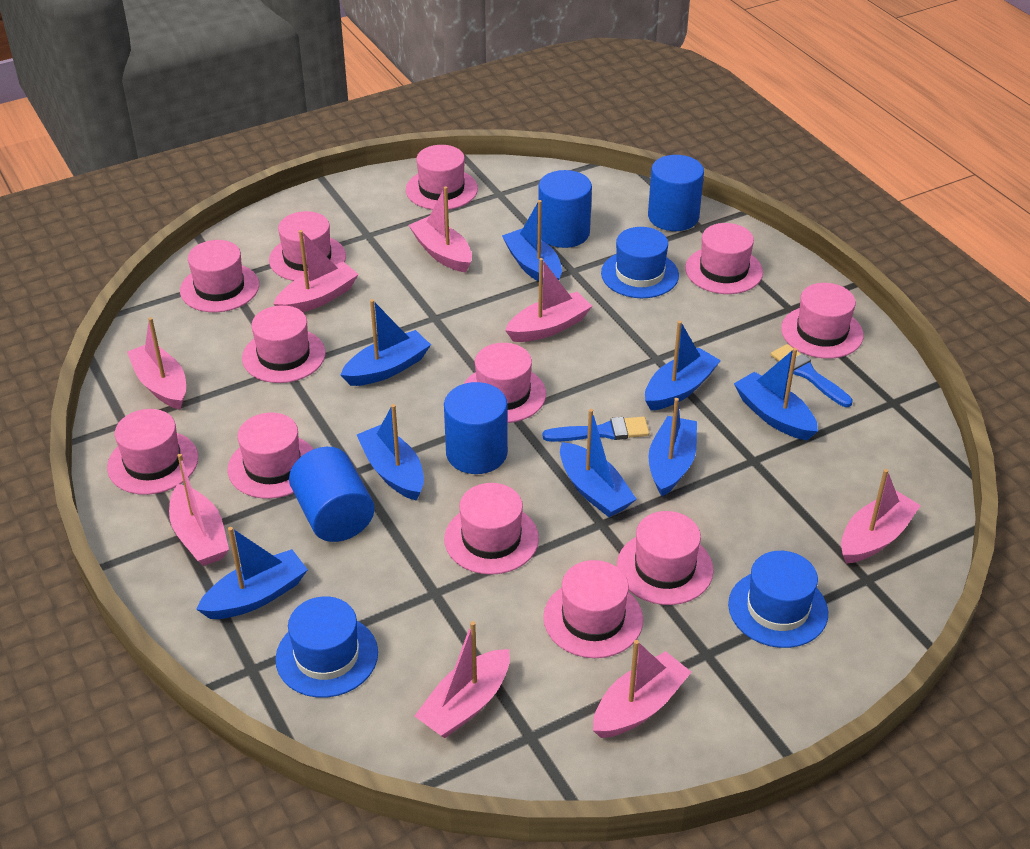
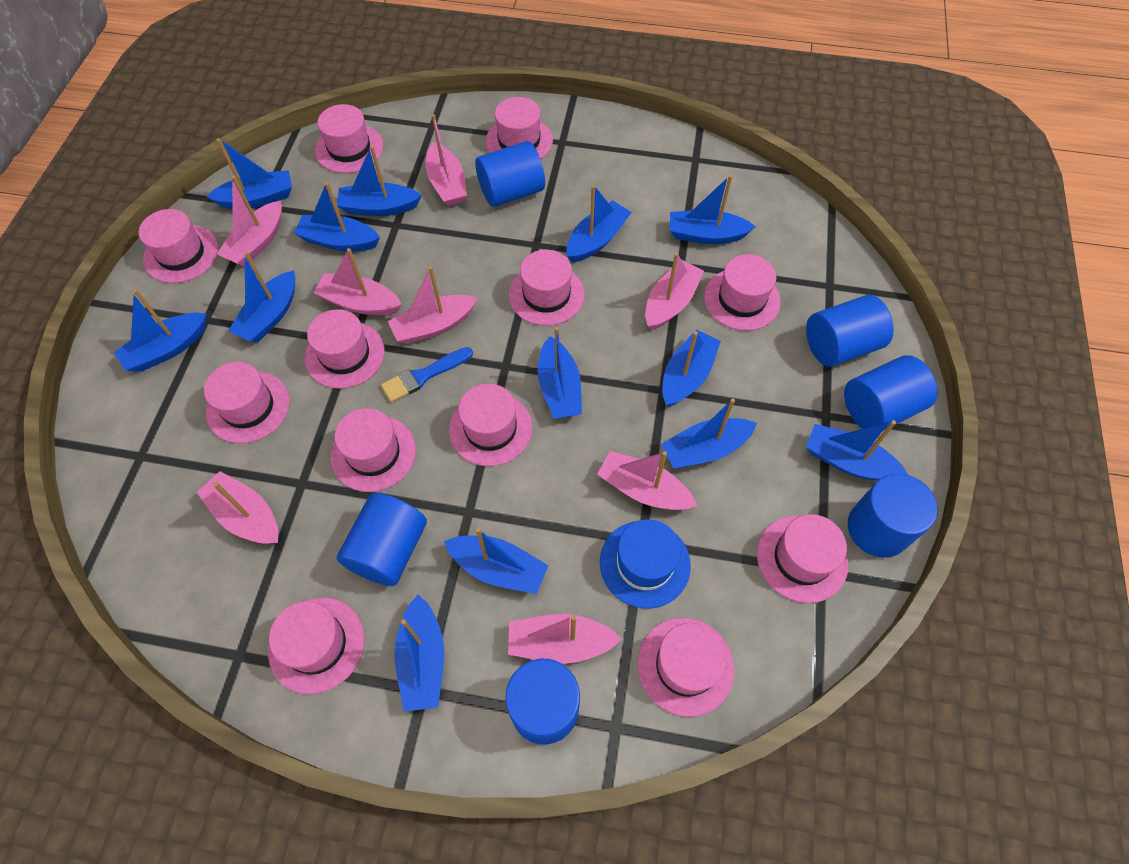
blue boat: 8 -> 13
blue brush: 2 -> 1
blue cylinder: 4 -> 6
blue hat: 3 -> 1

